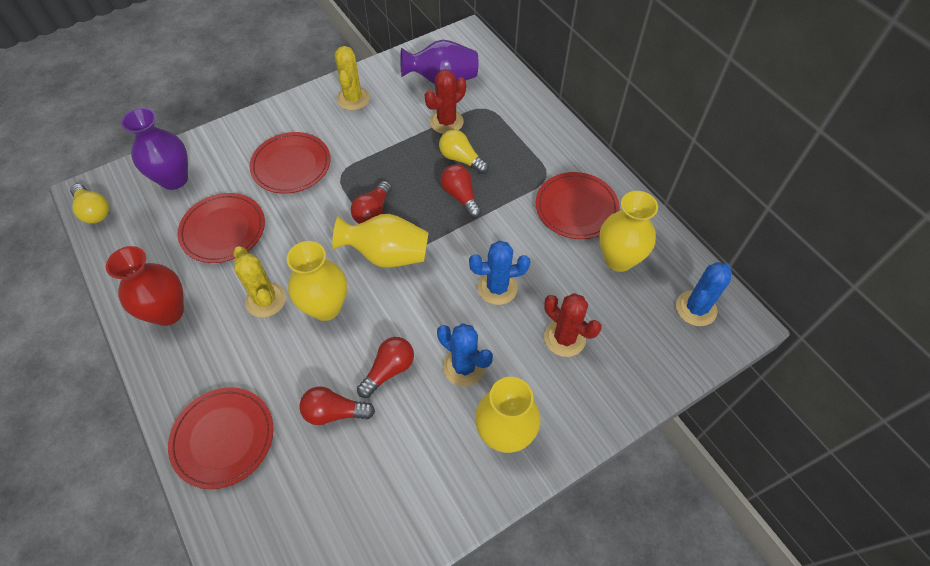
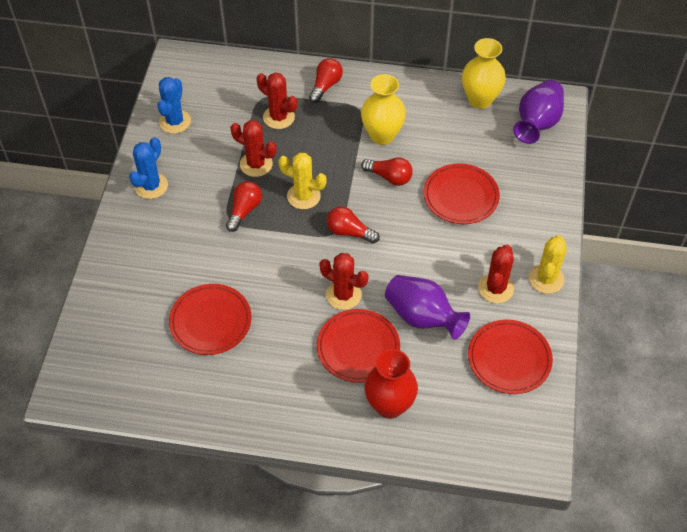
blue cactus: 3 -> 2
red cactus: 2 -> 4
yellow light bulb: 2 -> 0
yellow vase: 4 -> 2

